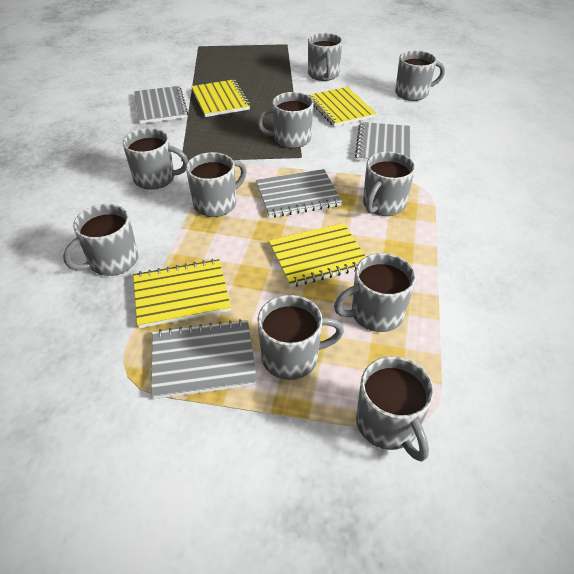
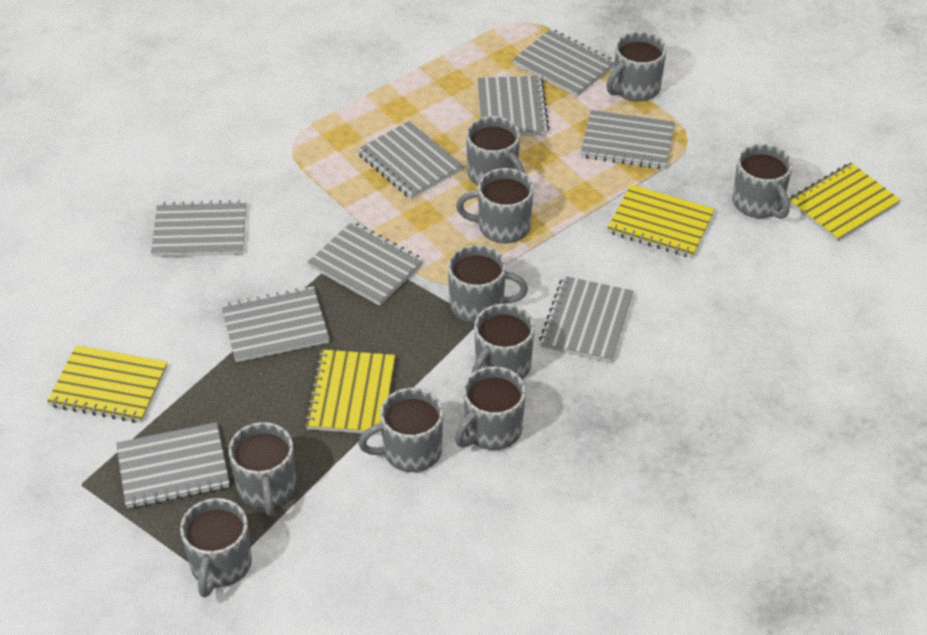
grey notebook: 4 -> 9

